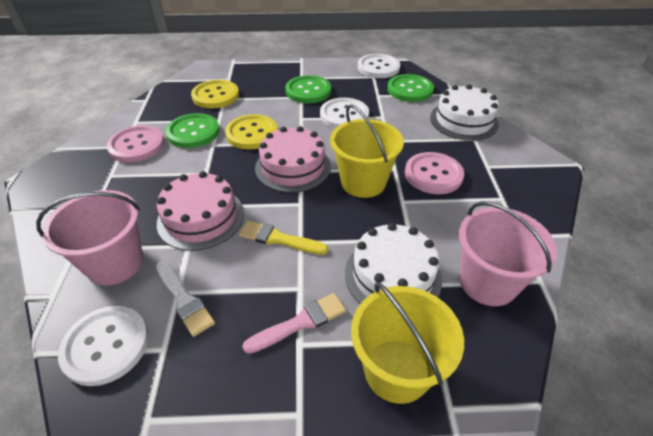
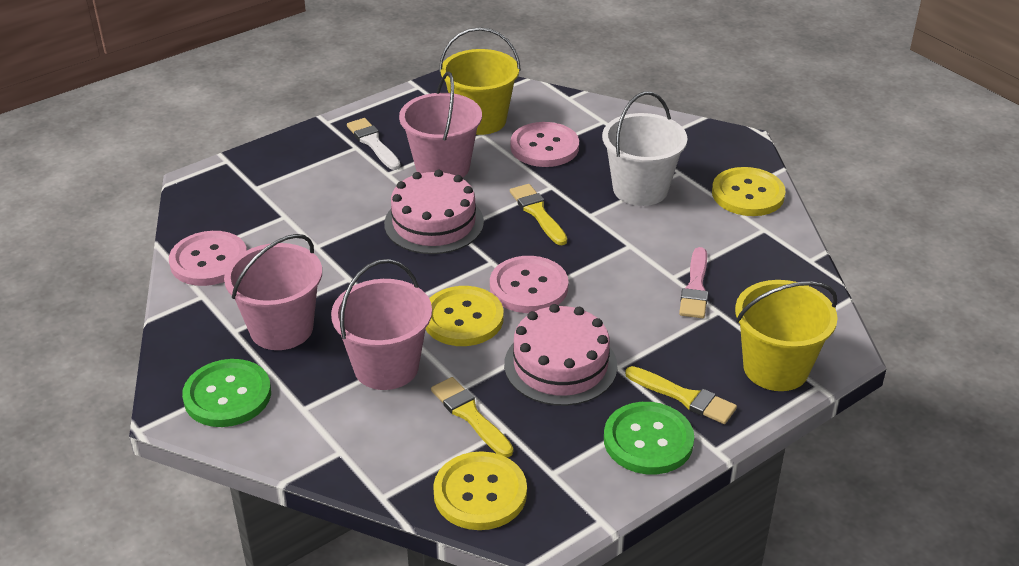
green button: 3 -> 2
pink bucket: 2 -> 3
pink button: 2 -> 3
white bucket: 0 -> 1
white button: 3 -> 0
white cake: 2 -> 0
yellow brush: 1 -> 3
yellow button: 2 -> 3

